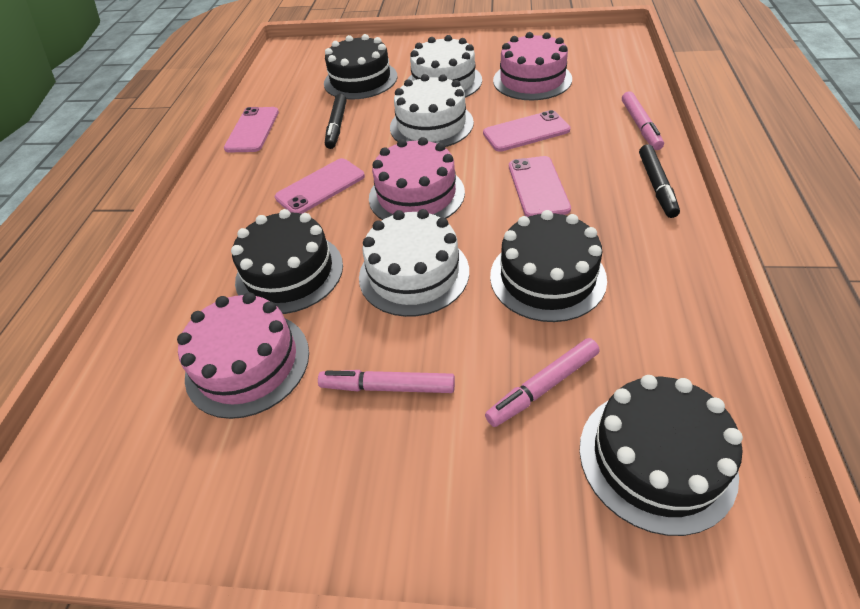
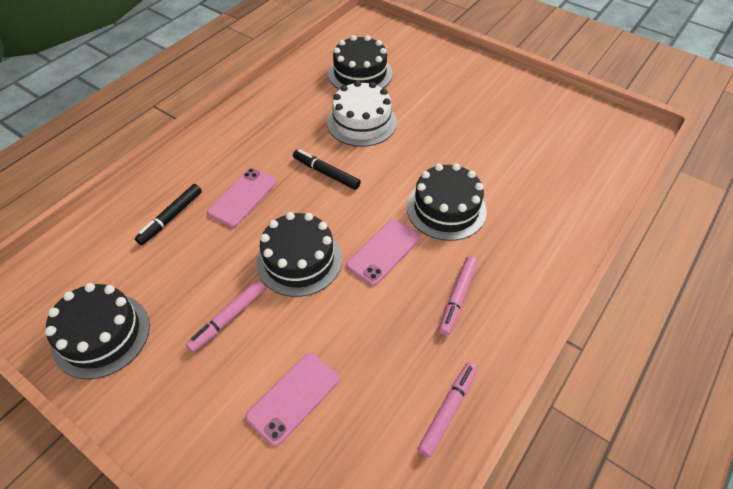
pink cake: 3 -> 0
pink phone: 4 -> 3
white cake: 3 -> 1

